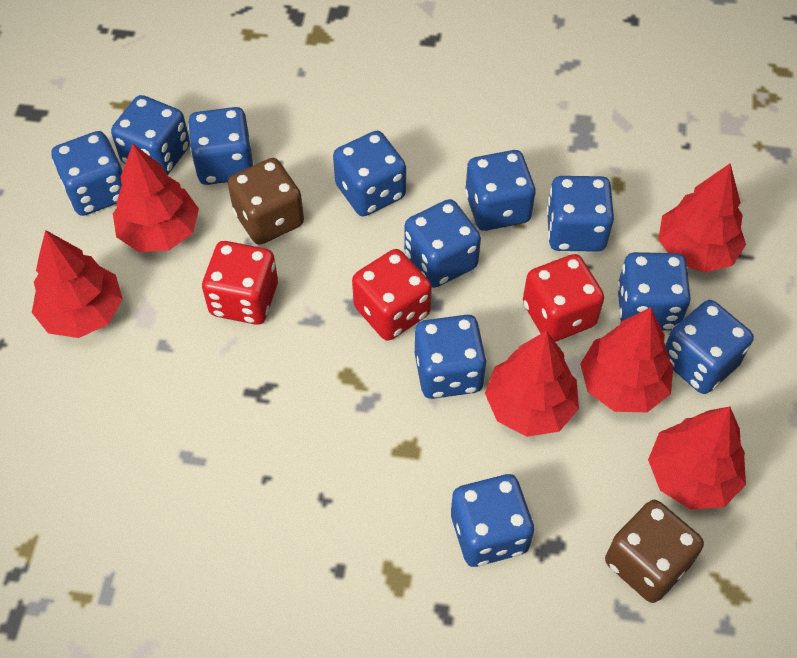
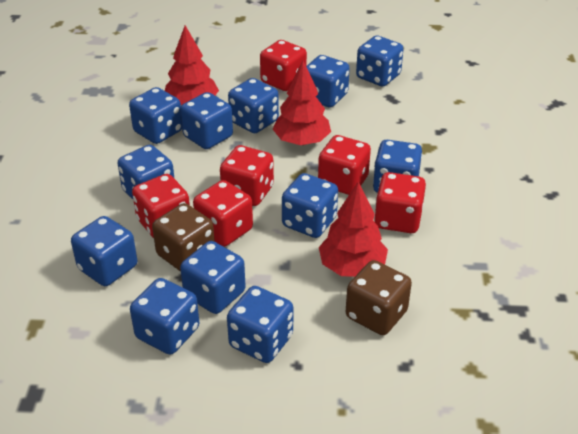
blue dice: 11 -> 12
red dice: 3 -> 6
red tree: 6 -> 3

